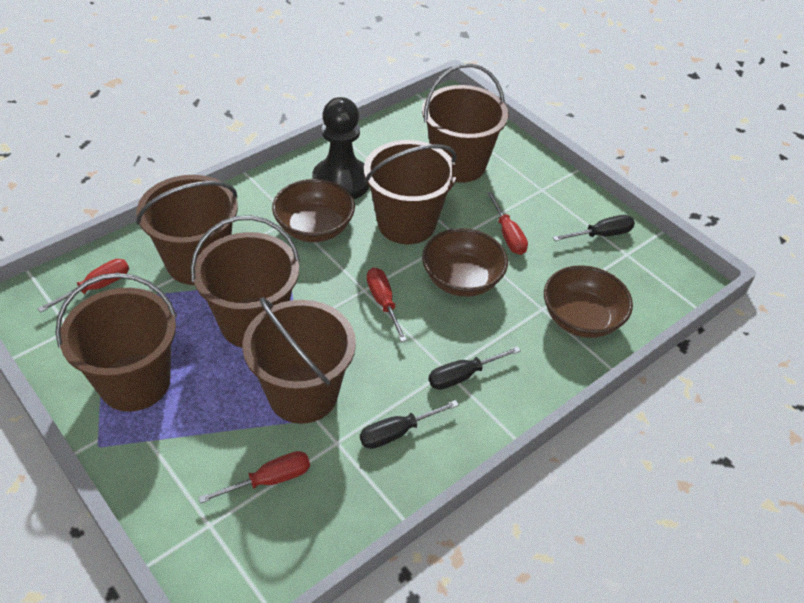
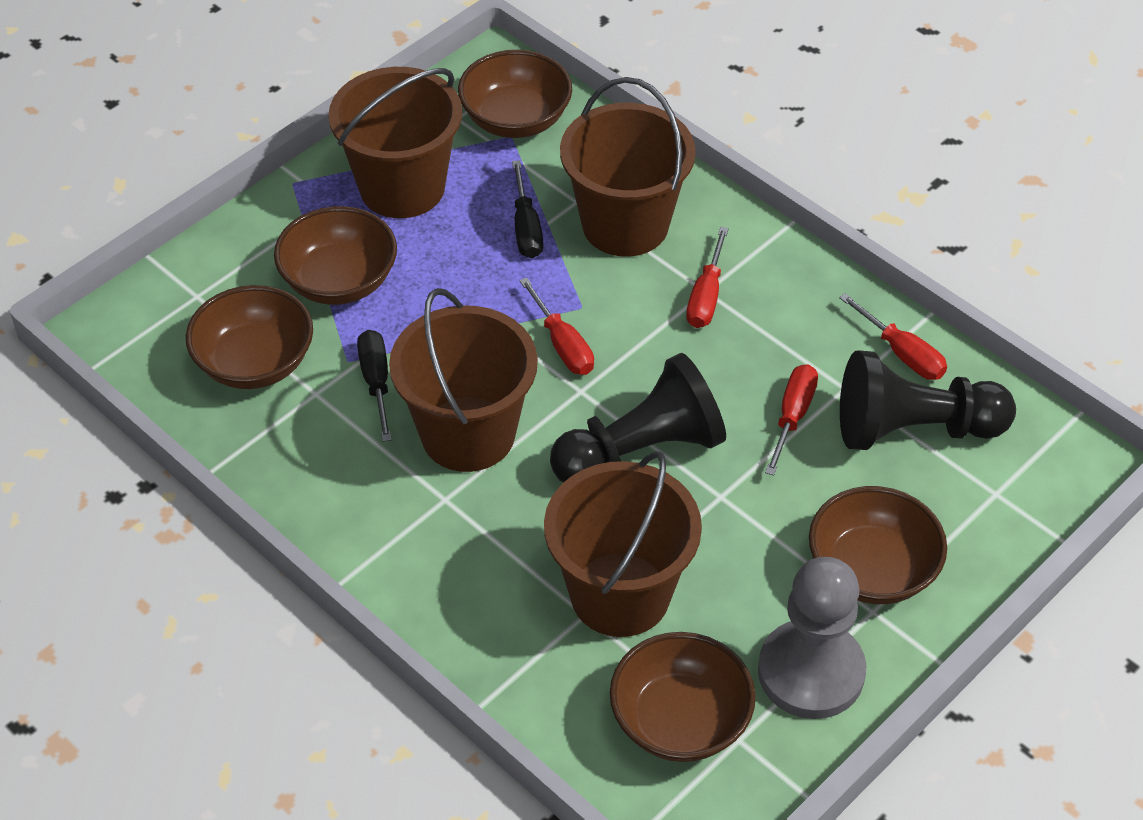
black pawn: 1 -> 2
black screwdriver: 3 -> 2
brown bowl: 3 -> 5
brown bucket: 6 -> 4
grey pawn: 0 -> 1

